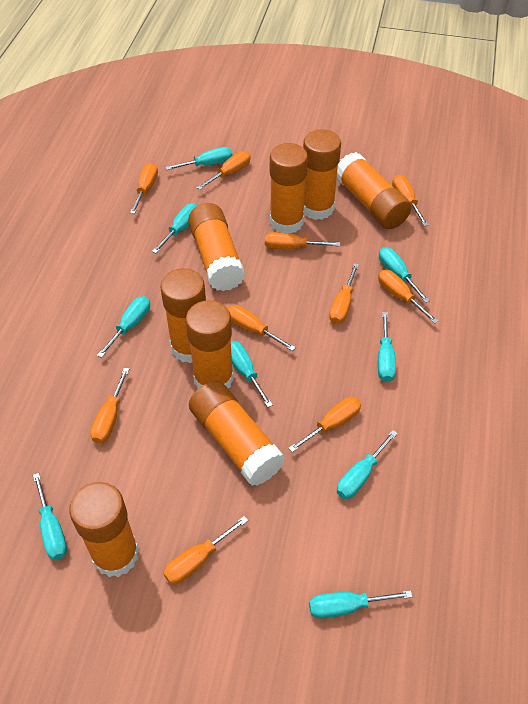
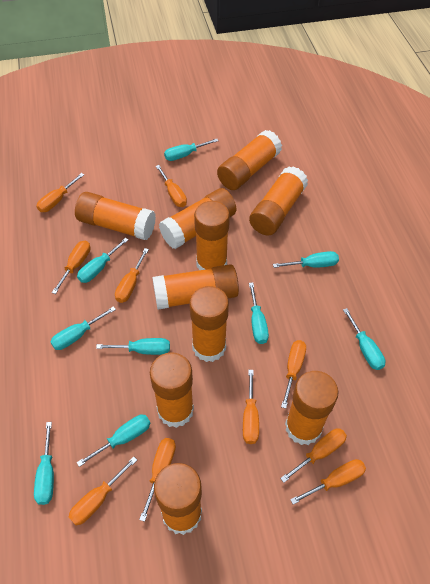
orange glue stick: 8 -> 10

